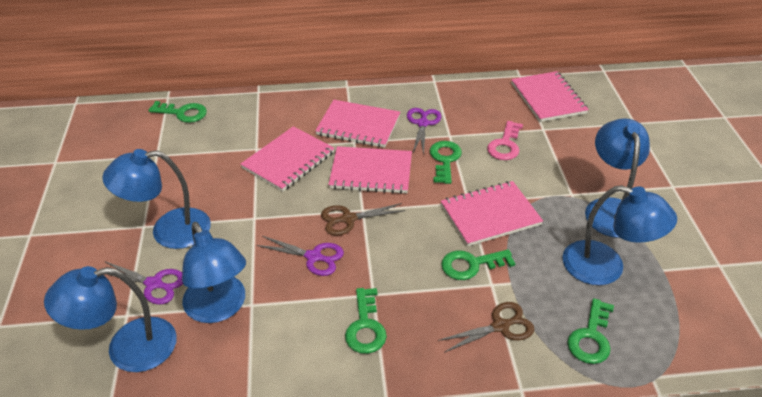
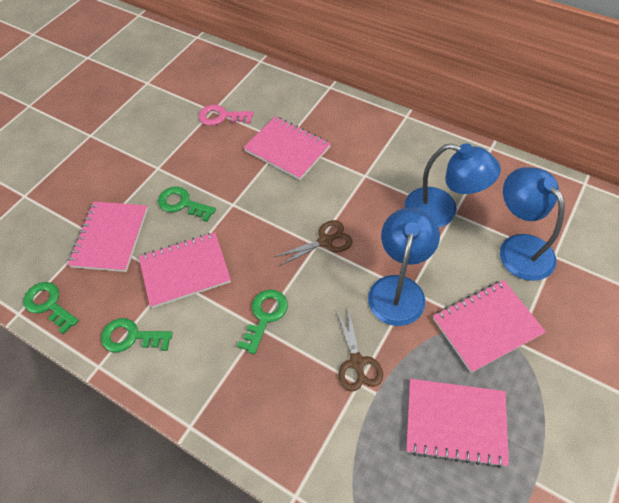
blue lamp: 5 -> 3
green key: 5 -> 4
purple scissors: 3 -> 0

